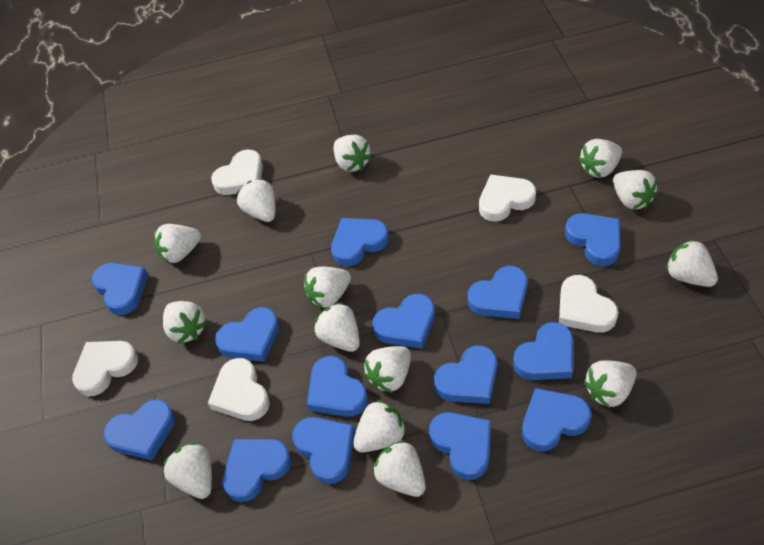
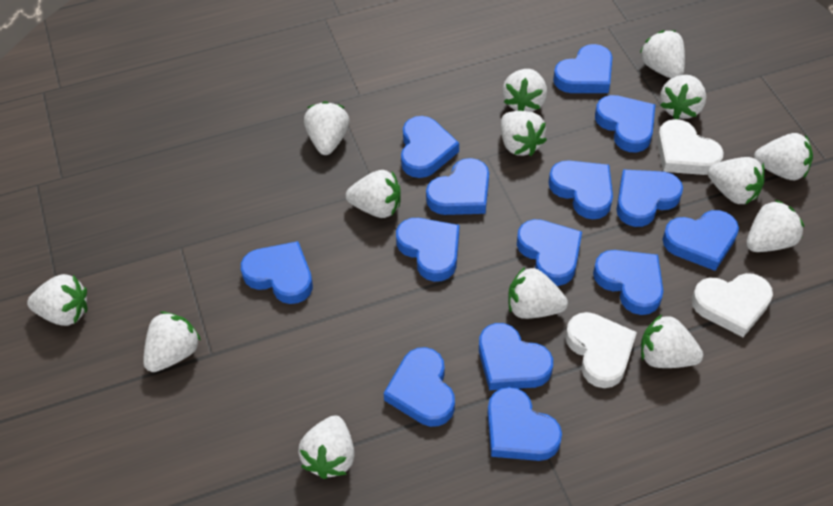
white heart: 5 -> 3

